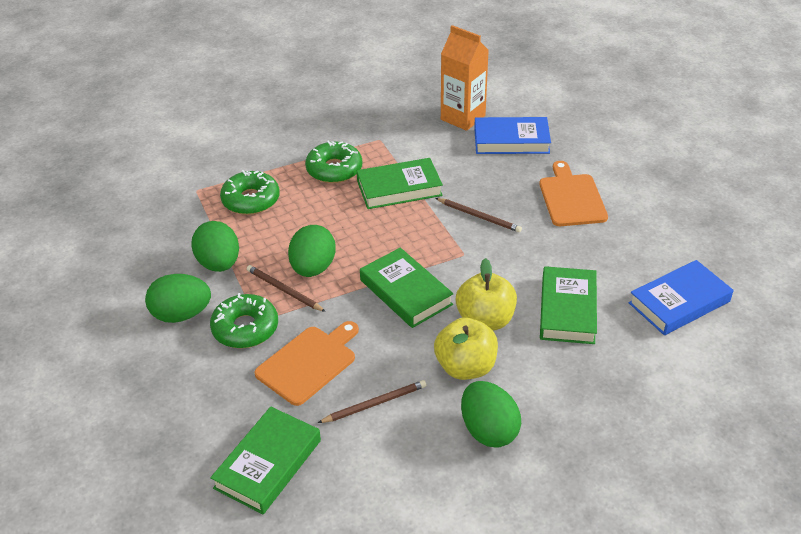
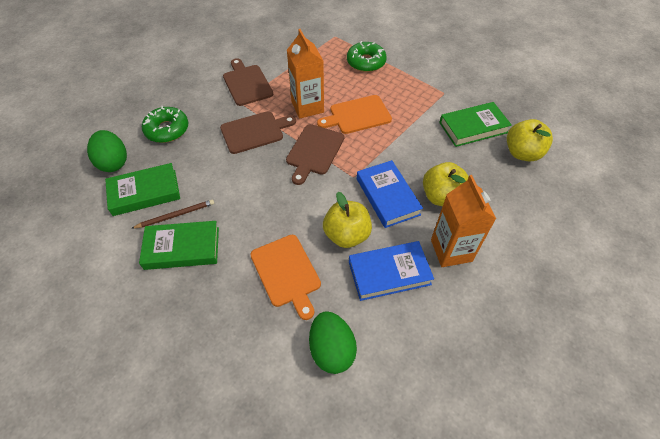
brown cutting board: 0 -> 3
brown pencil: 3 -> 1
green book: 4 -> 3
green donut: 3 -> 2
green egg: 4 -> 2
orange carton: 1 -> 2
yellow apple: 2 -> 3

